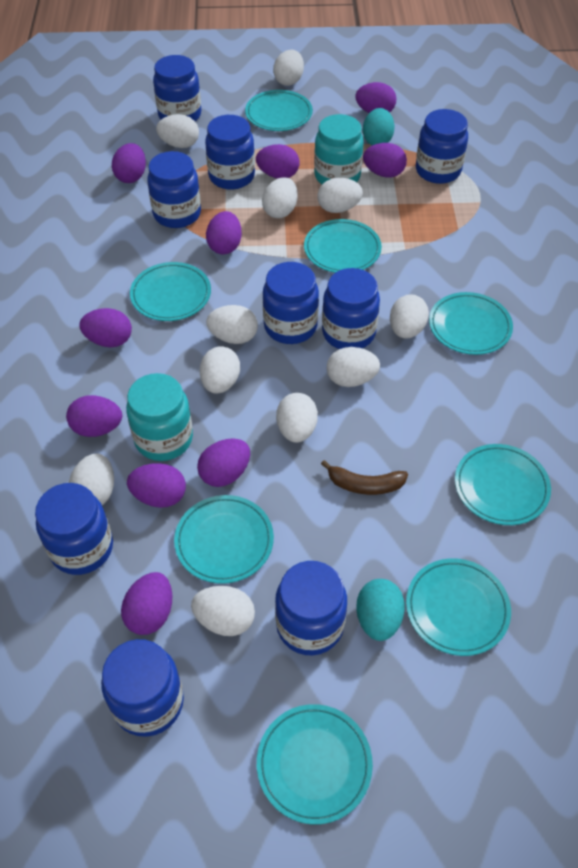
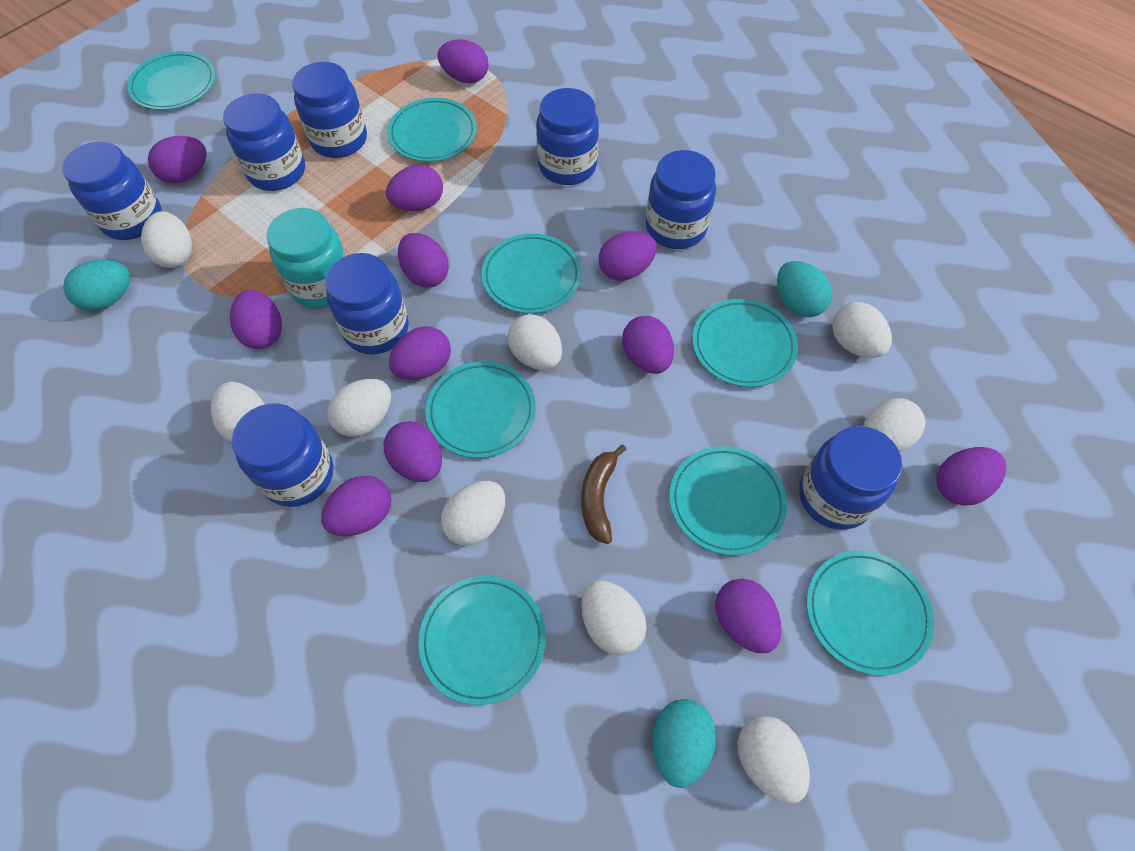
blue jar: 9 -> 8
purple egg: 10 -> 12
turquoise egg: 2 -> 3
turquoise jar: 2 -> 1
white egg: 11 -> 9

